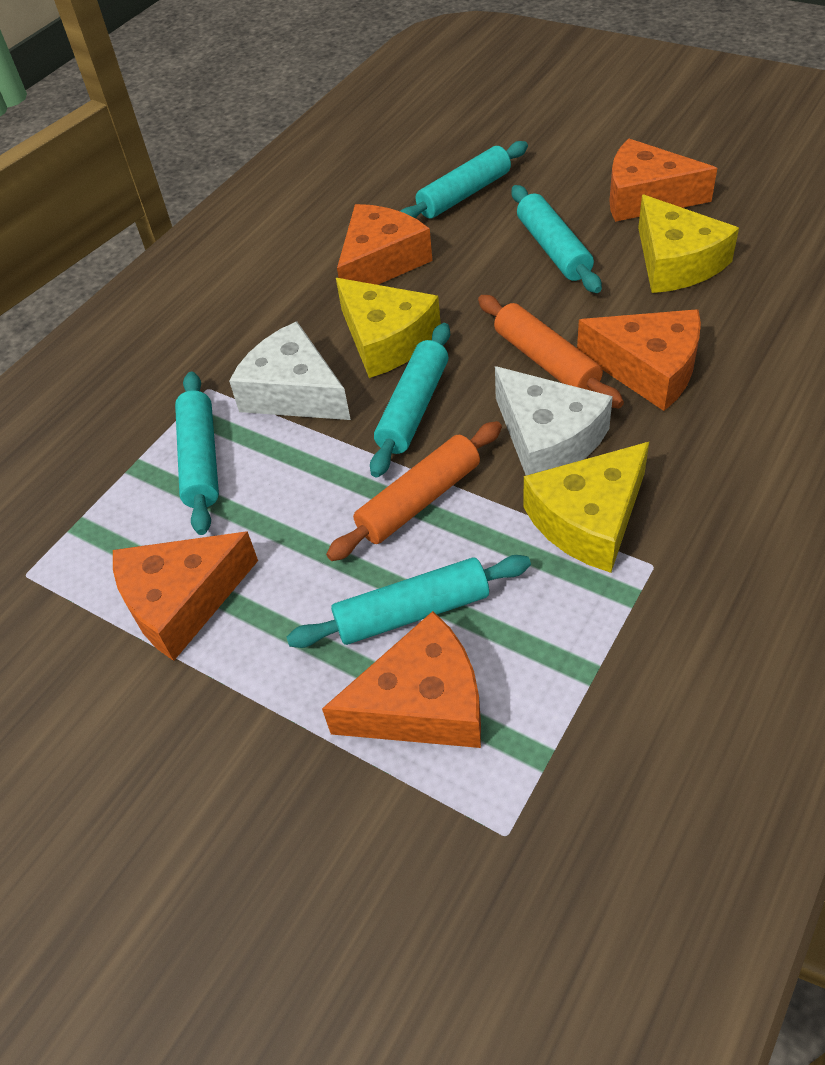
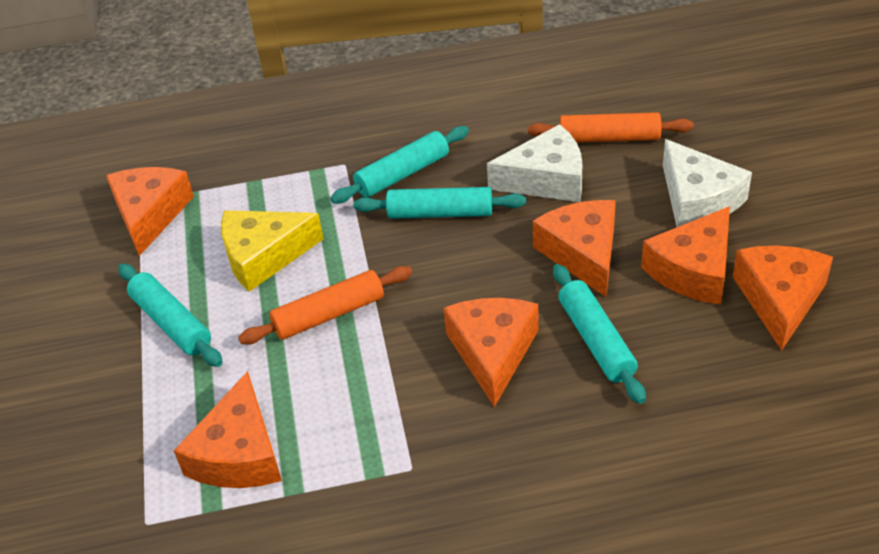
orange cheese: 5 -> 6
turquoise rolling pin: 5 -> 4
yellow cheese: 3 -> 1

